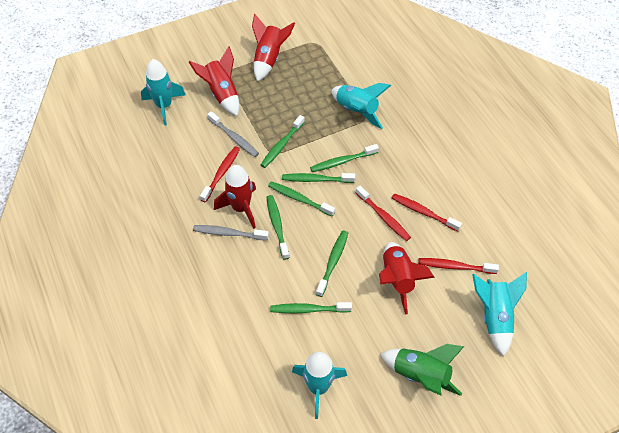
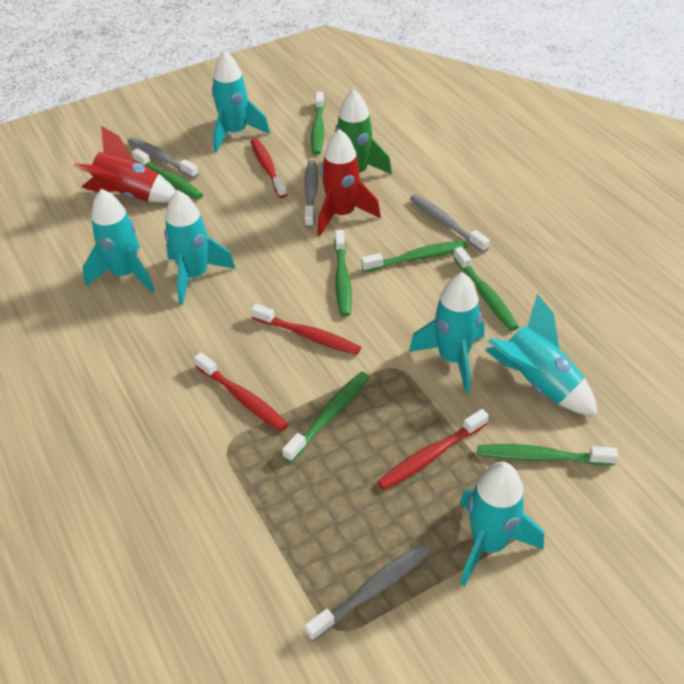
grey toothbrush: 2 -> 4
red rocket: 4 -> 2
turquoise rocket: 4 -> 6

